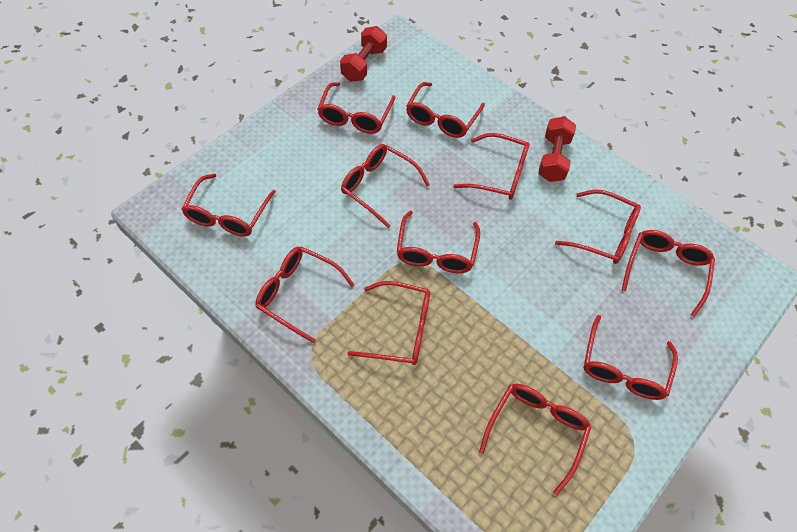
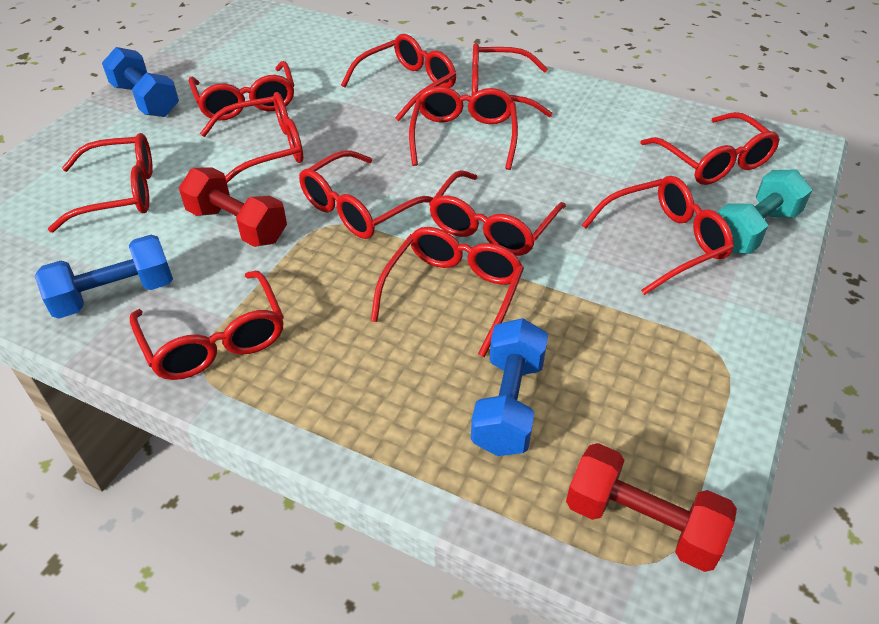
blue dumbbell: 0 -> 3
turquoise dumbbell: 0 -> 1

